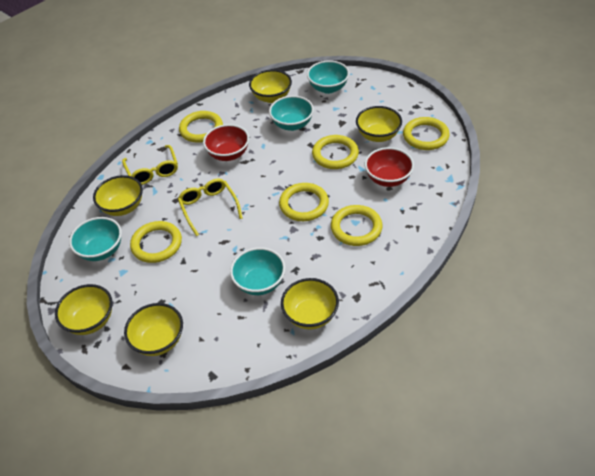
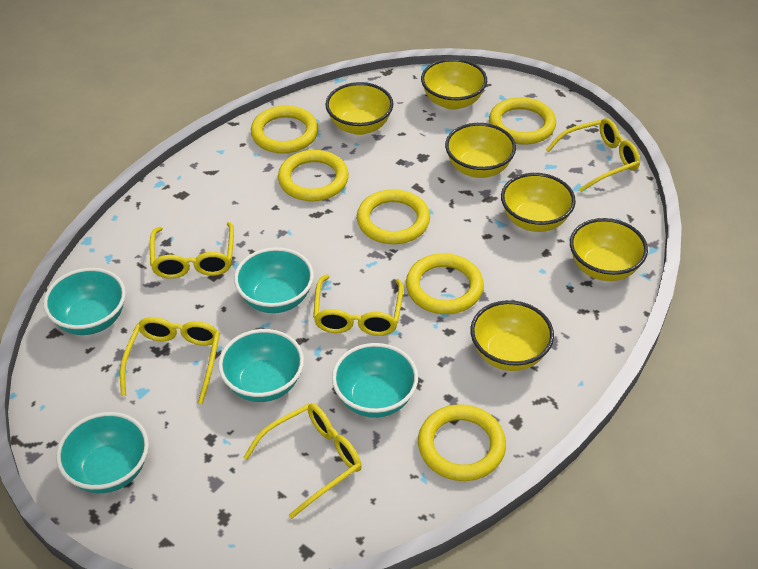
red bowl: 2 -> 0
turquoise bowl: 4 -> 5
yellow glasses: 2 -> 5

